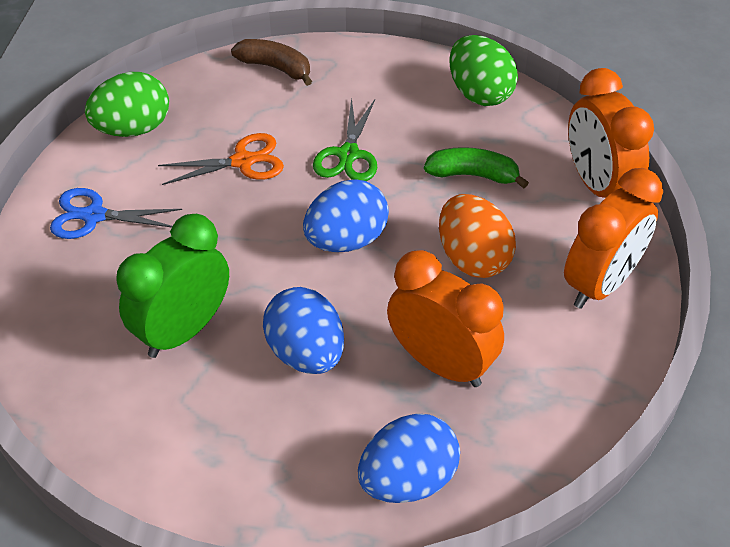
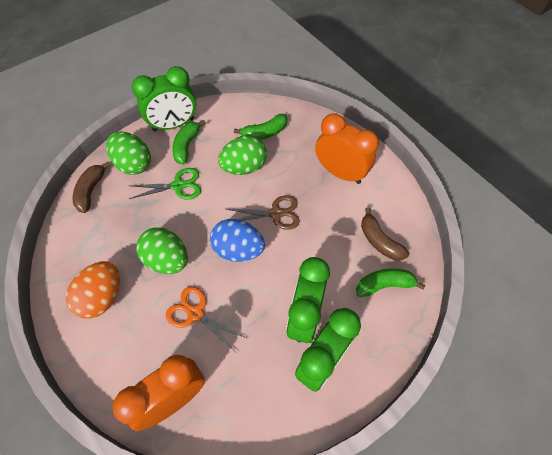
blue egg: 3 -> 1
blue scissors: 1 -> 0
brown banana: 1 -> 2
brown scissors: 0 -> 1
green banana: 1 -> 3
green clock: 1 -> 3
green egg: 2 -> 3
orange clock: 3 -> 2

